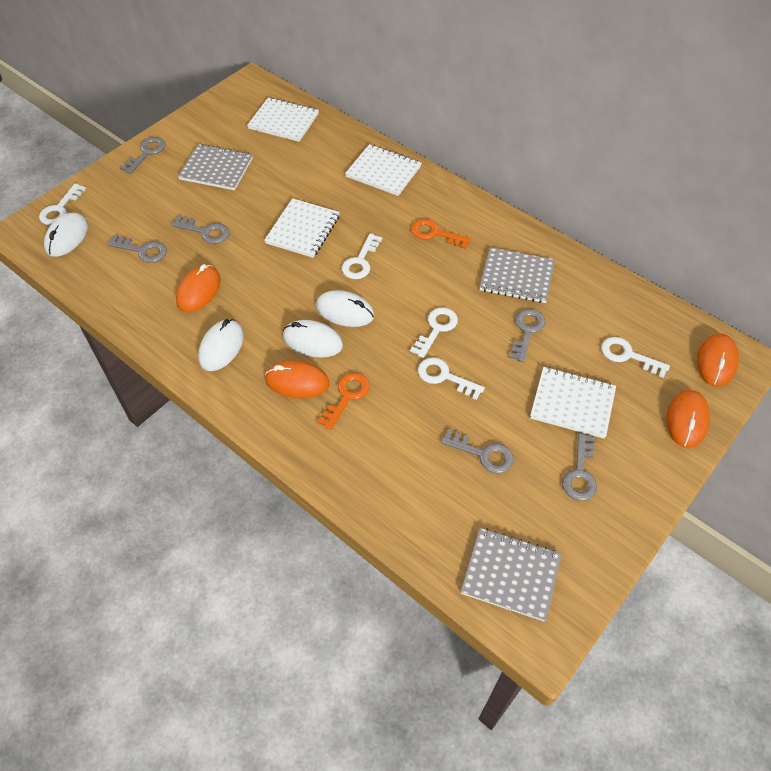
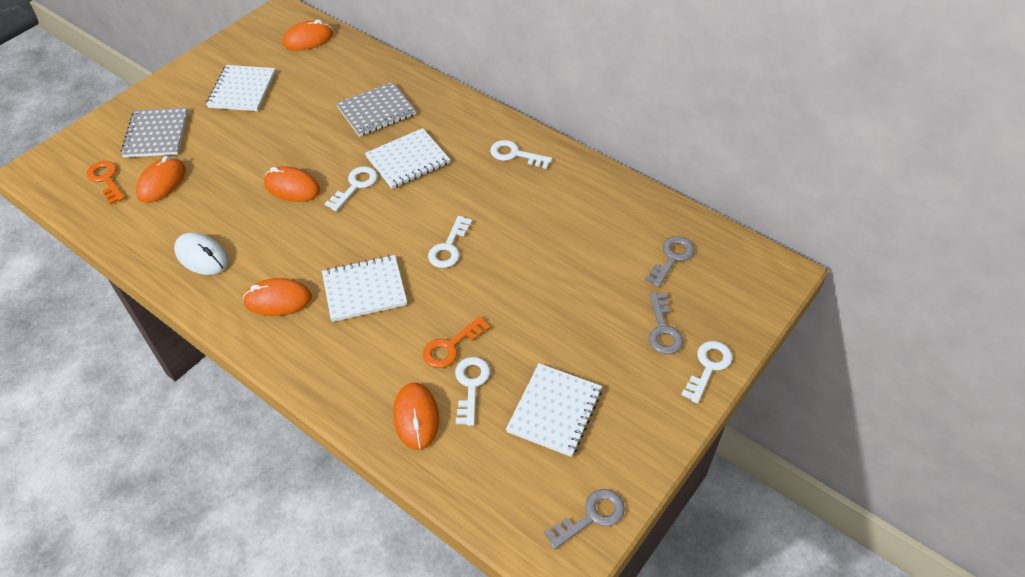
grey key: 6 -> 3
grey notebook: 3 -> 2
orange mouse: 4 -> 5
white mouse: 4 -> 1

